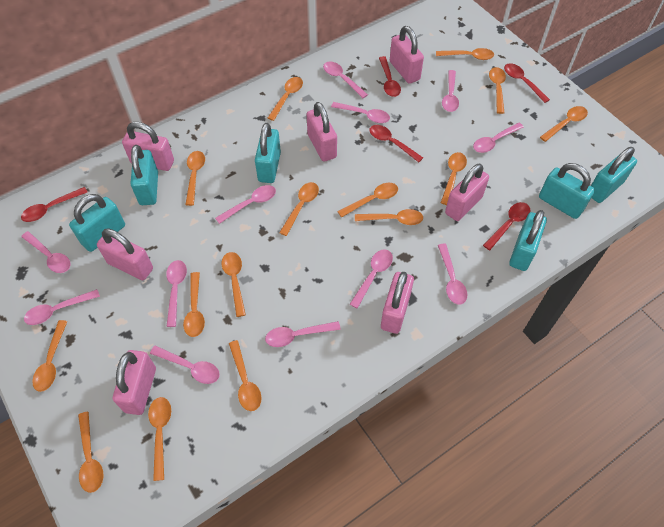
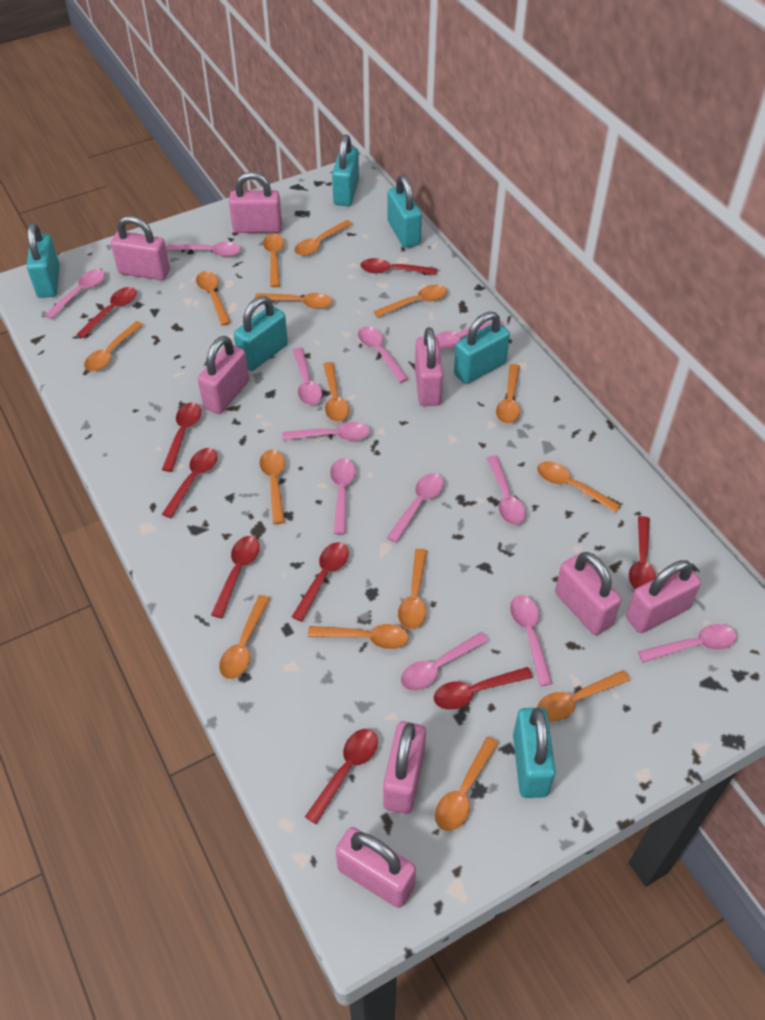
pink padlock: 7 -> 8
red spoon: 5 -> 9

